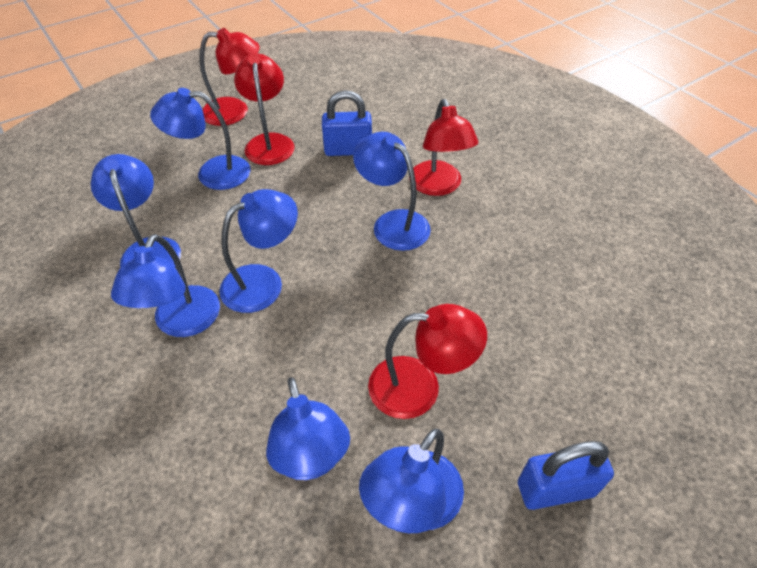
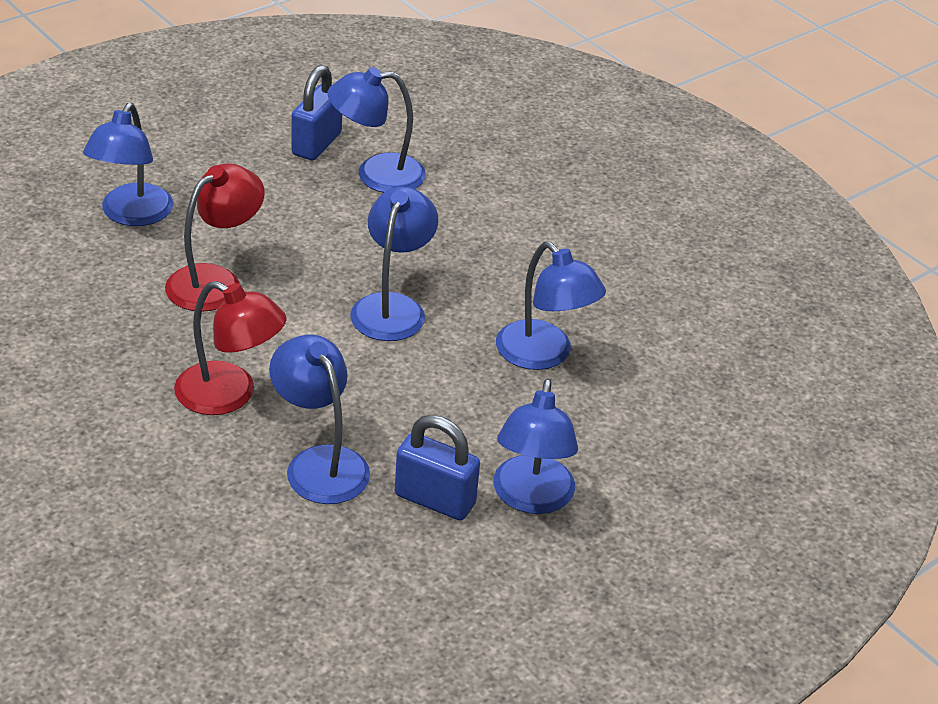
blue lamp: 7 -> 6
red lamp: 4 -> 2

